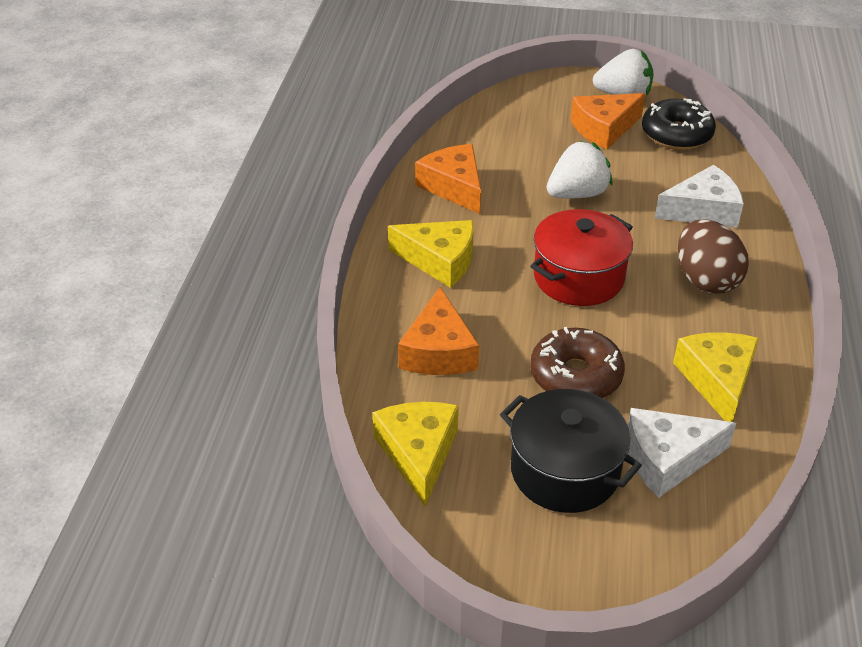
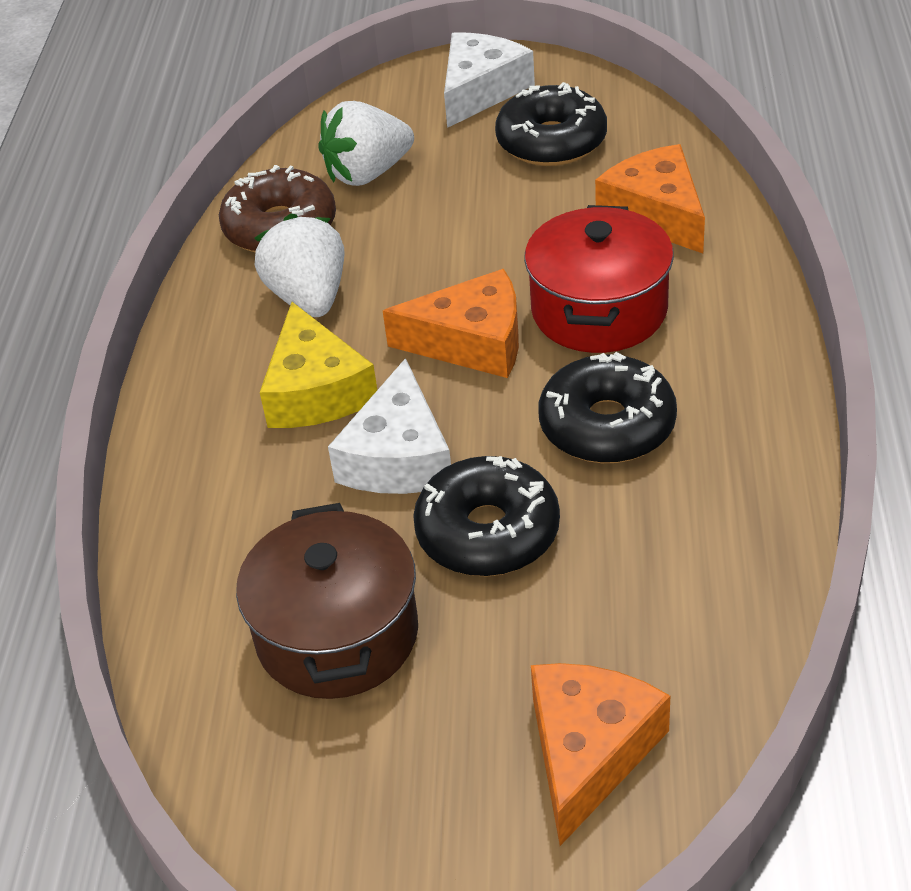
black donut: 1 -> 3
black pot: 1 -> 0
brown egg: 1 -> 0
brown pot: 0 -> 1
yellow cheese: 3 -> 1

